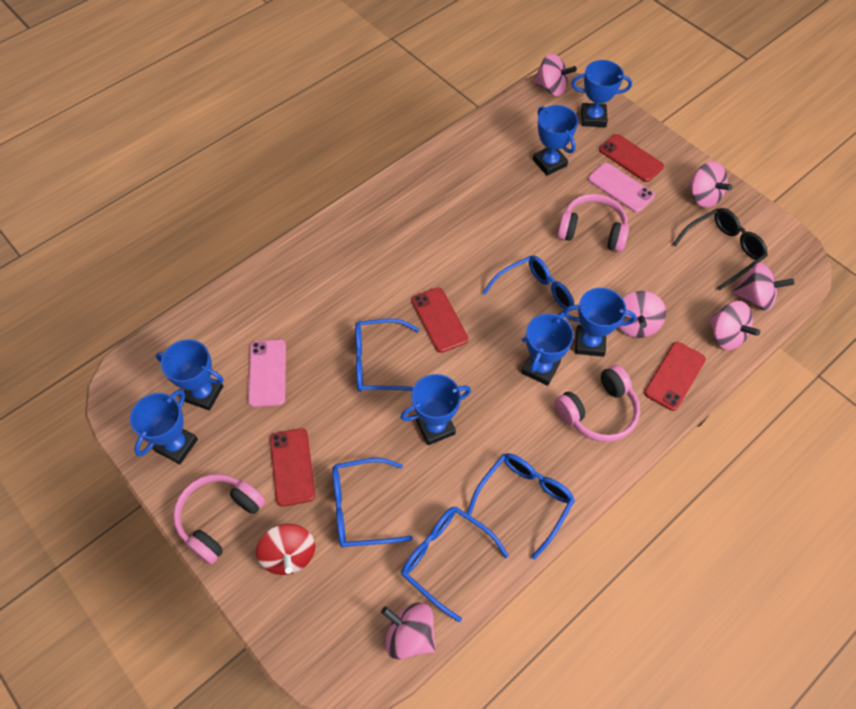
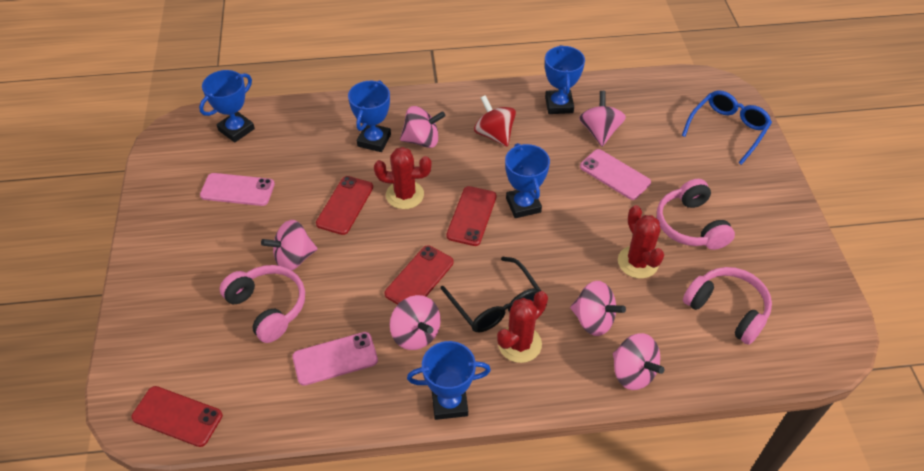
blue glasses: 5 -> 1
blue trophy: 7 -> 5
pink phone: 2 -> 3
red cactus: 0 -> 3

